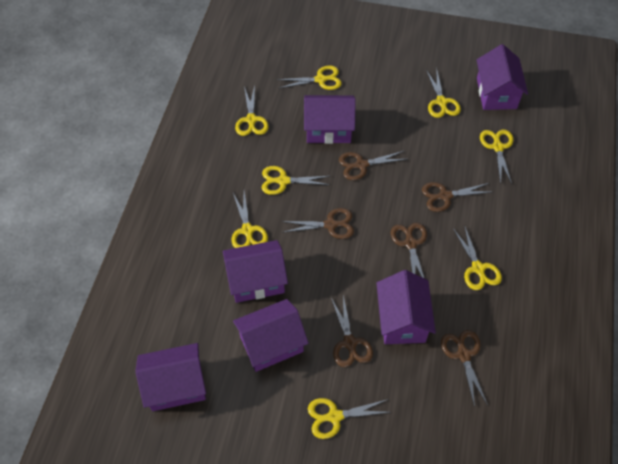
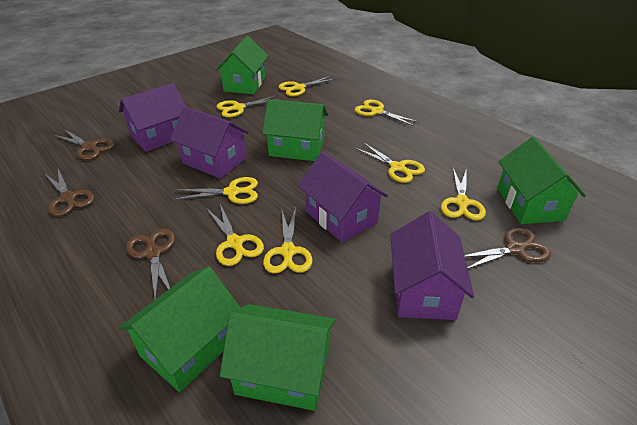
brown scissors: 6 -> 4
green house: 0 -> 5
purple house: 6 -> 4

